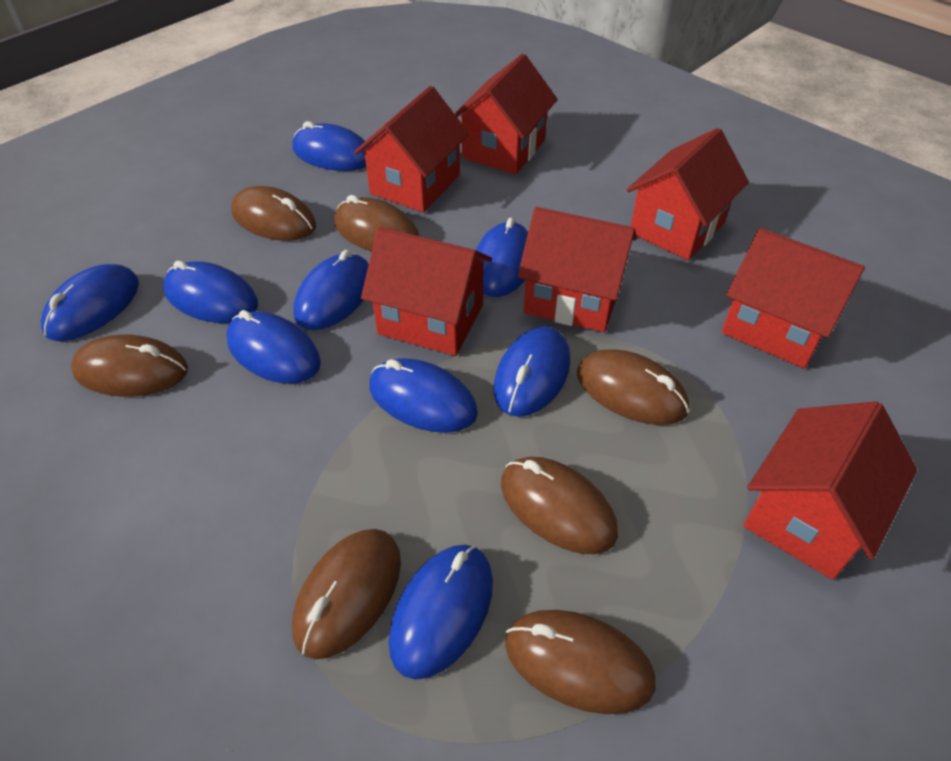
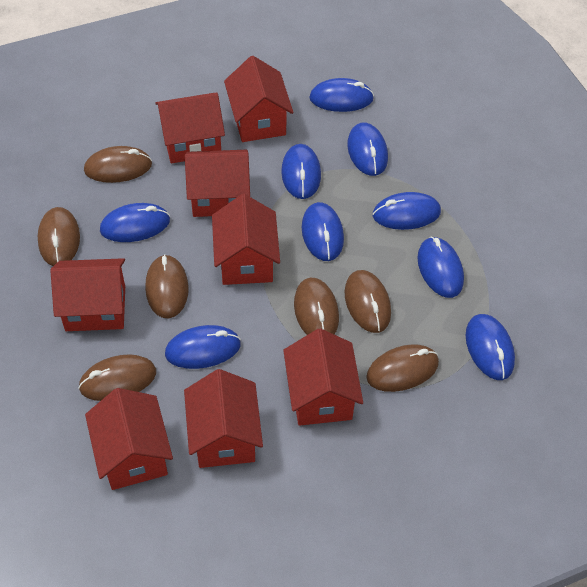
red house: 7 -> 8

